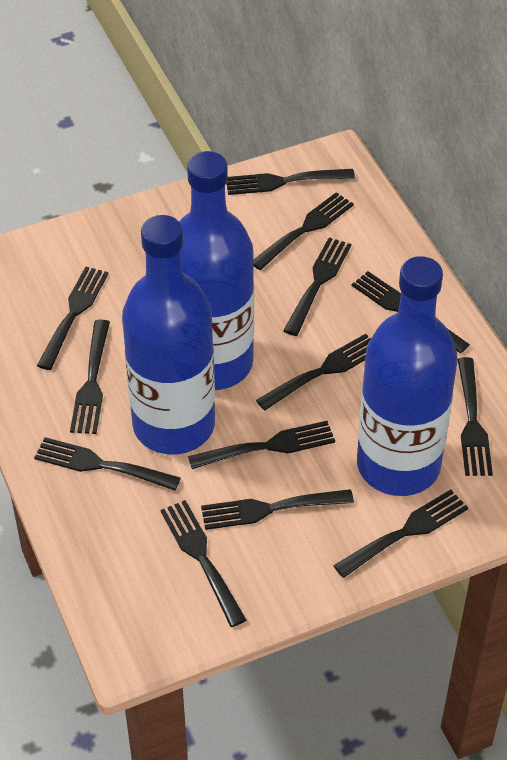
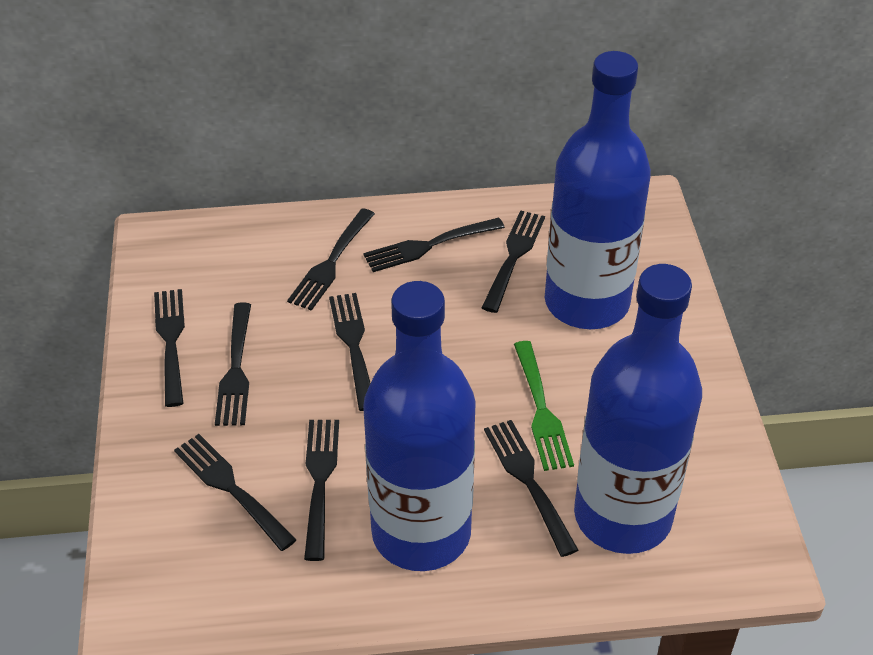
black fork: 13 -> 9
green fork: 0 -> 1

